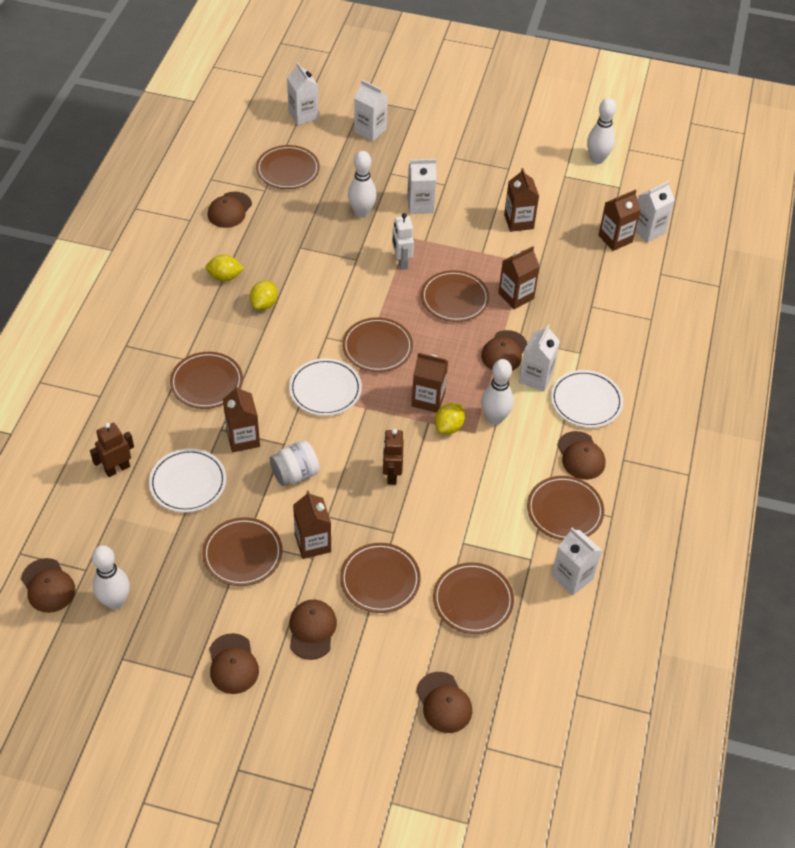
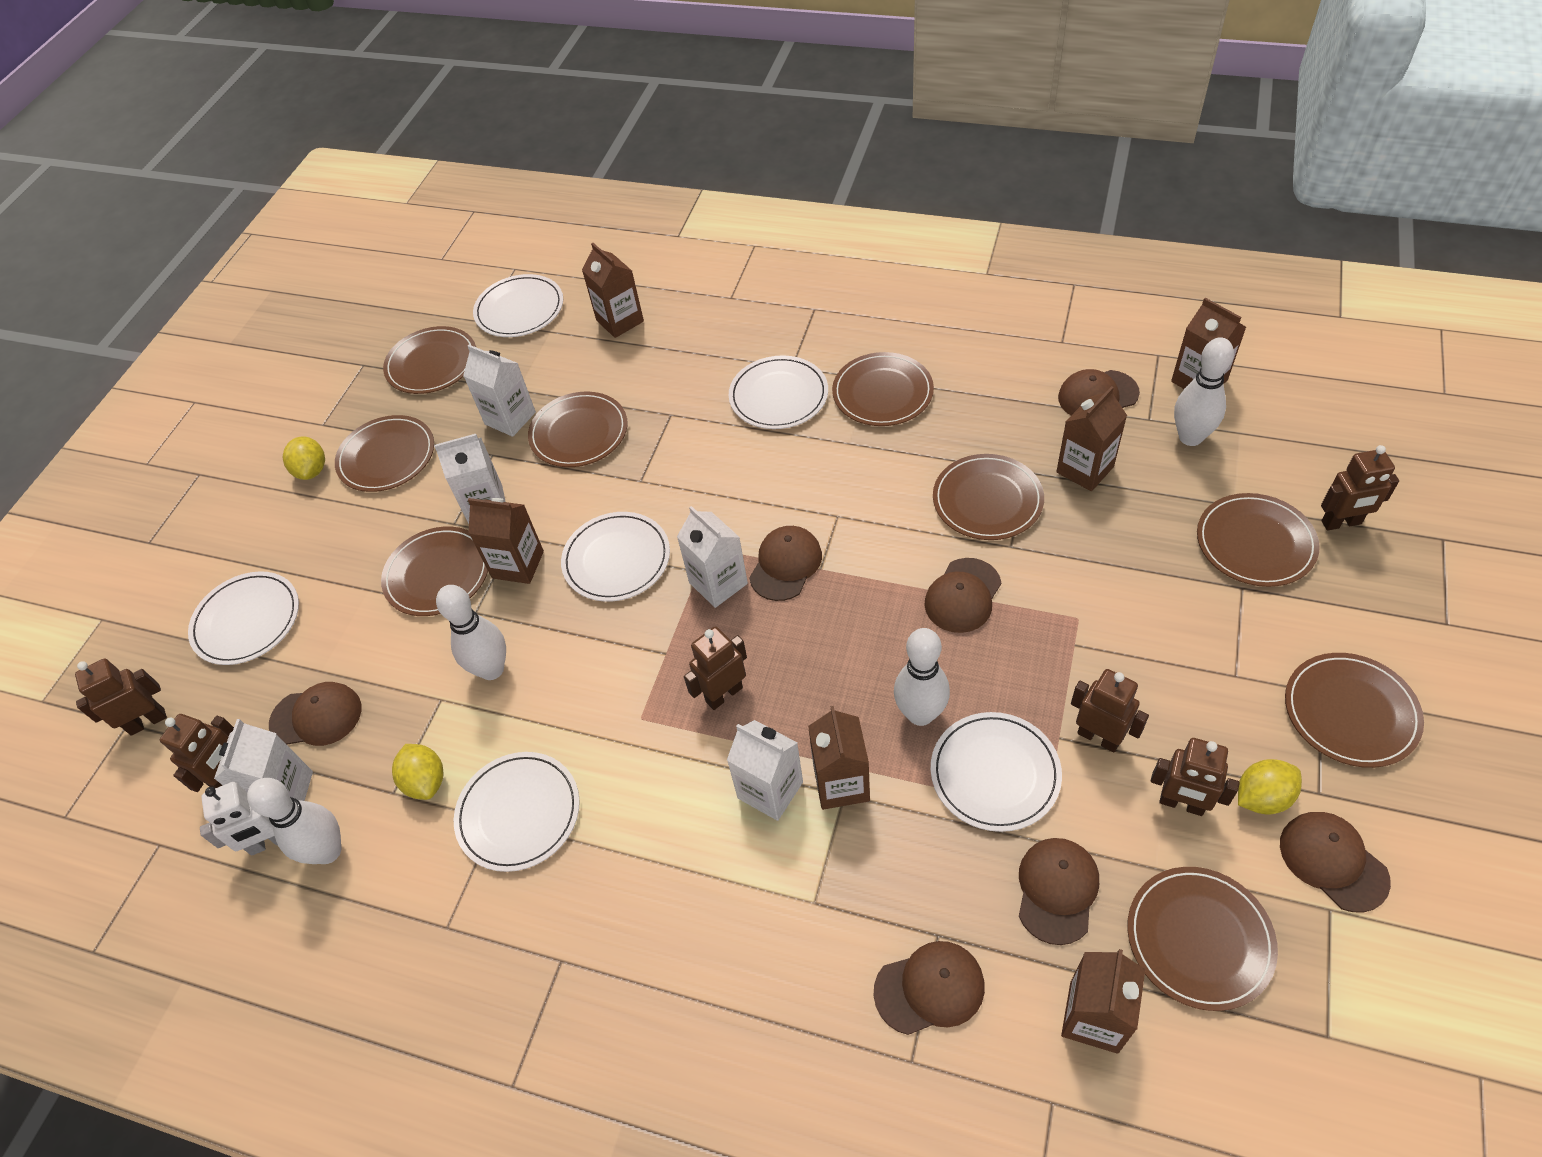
brown plate: 8 -> 9
brown robot: 2 -> 6
white carton: 6 -> 5
white jar: 1 -> 0
white plate: 3 -> 6

